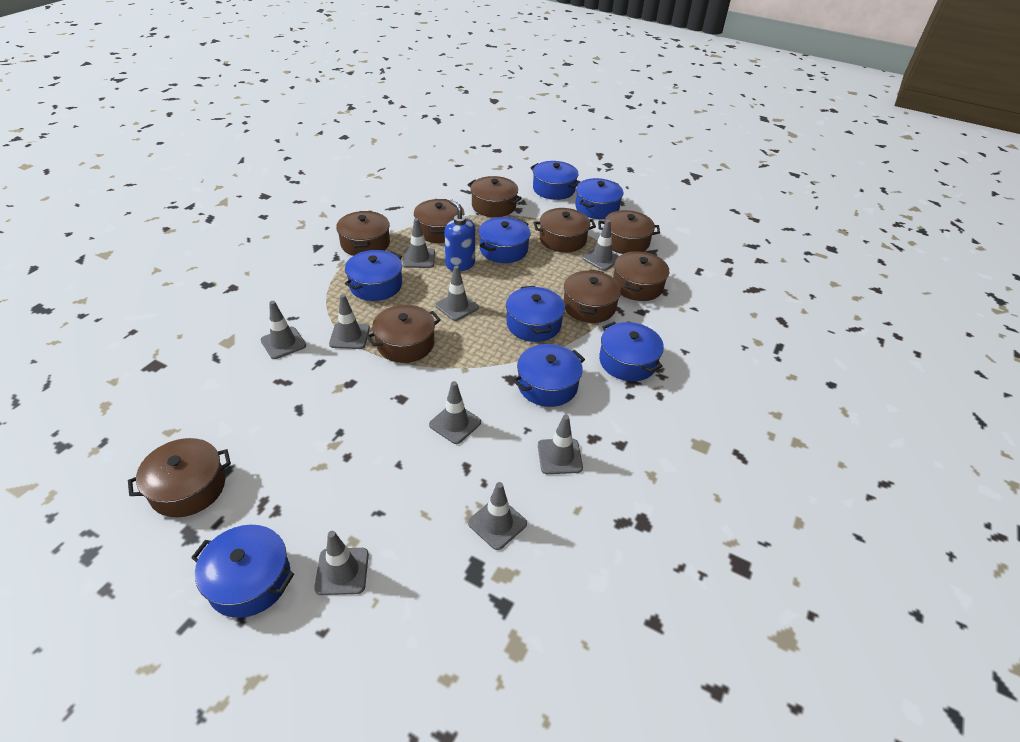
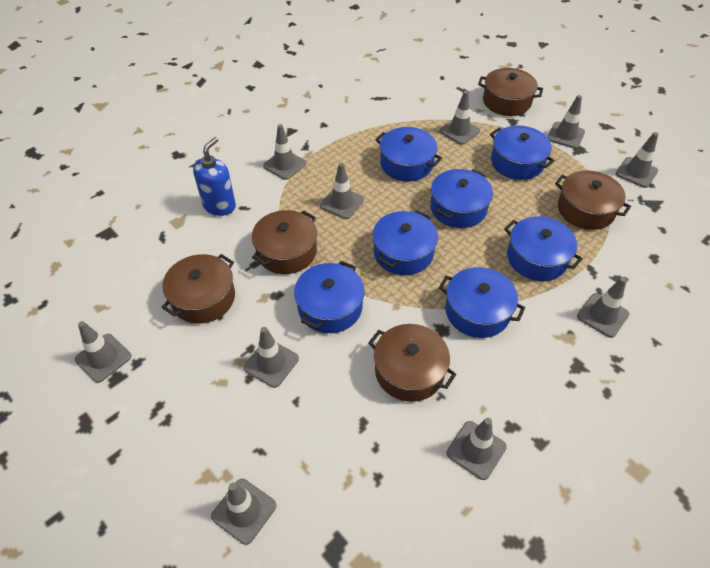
blue pot: 8 -> 7
brown pot: 9 -> 5
grey traffic cone: 9 -> 10

